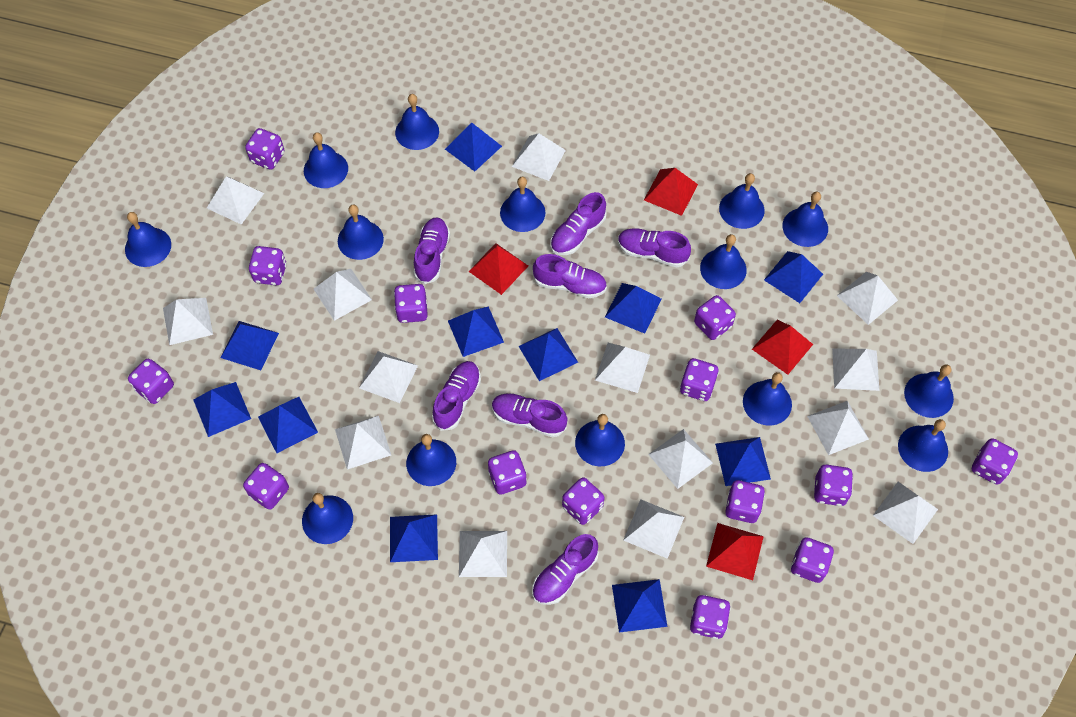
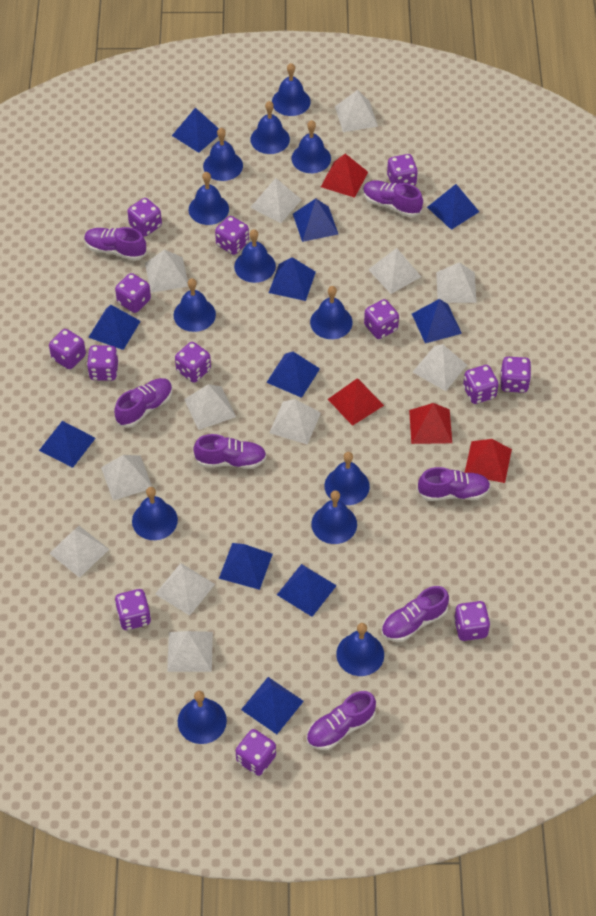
blue bell: 14 -> 13
purple dice: 14 -> 13
white pyramid: 14 -> 12

